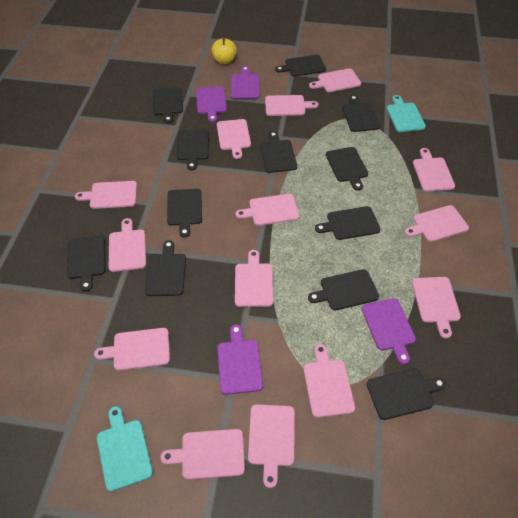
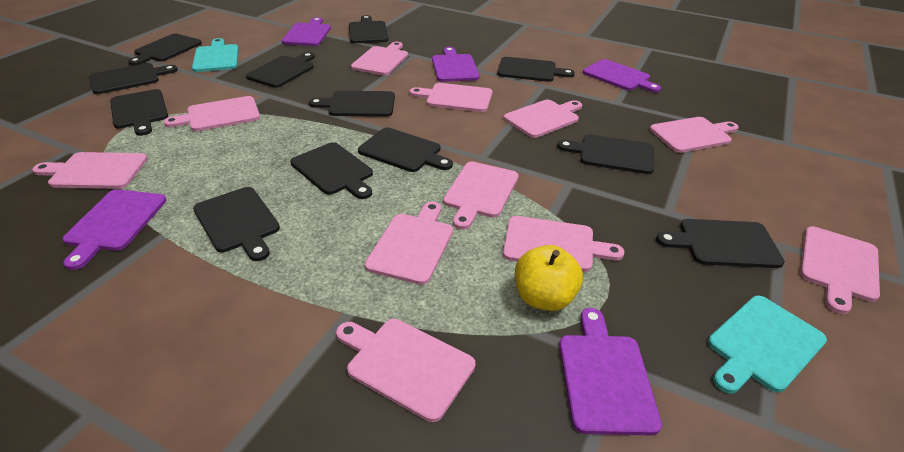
pink cutting board: 14 -> 11
purple cutting board: 4 -> 5

